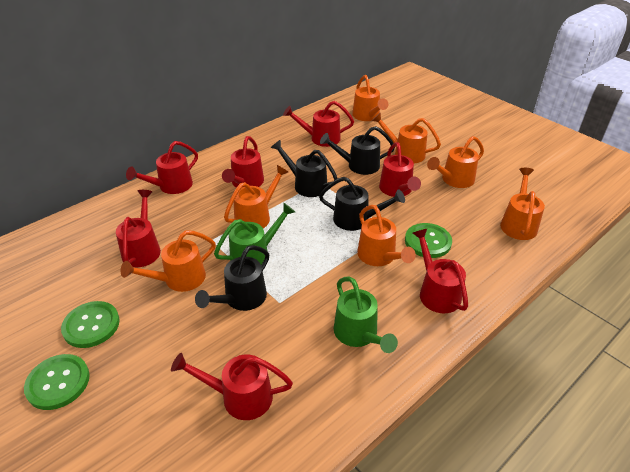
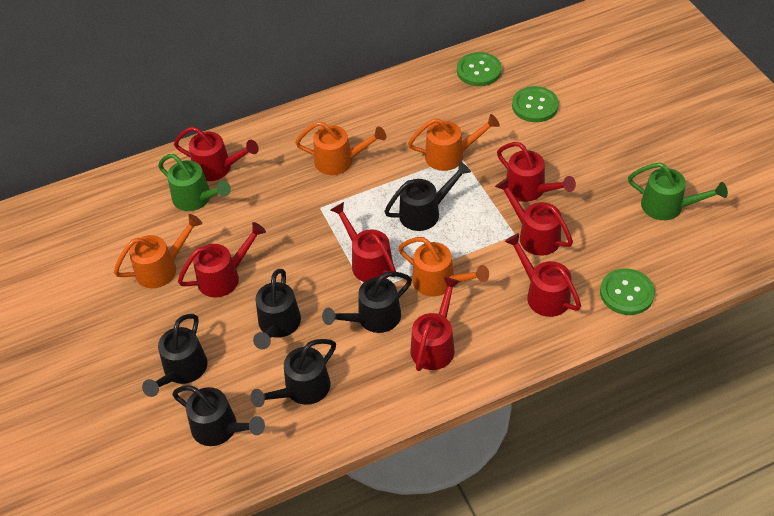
black watering can: 4 -> 6
orange watering can: 7 -> 4

